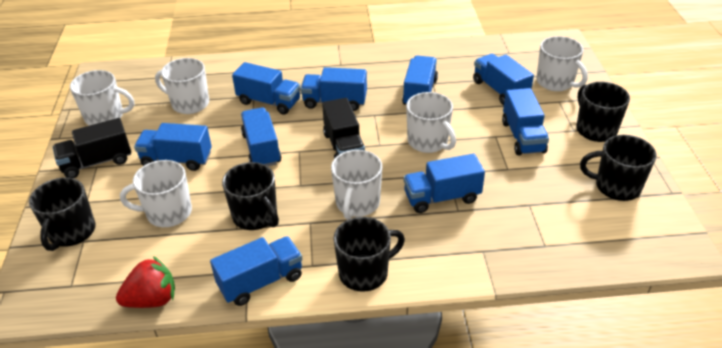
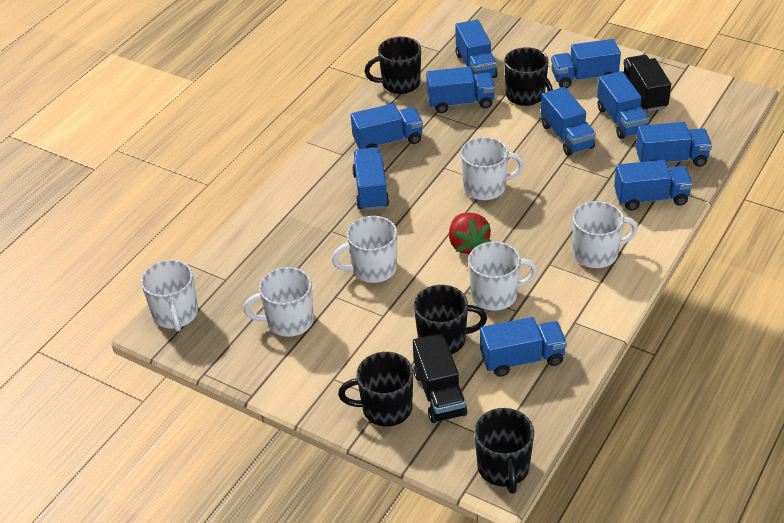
blue truck: 9 -> 10

